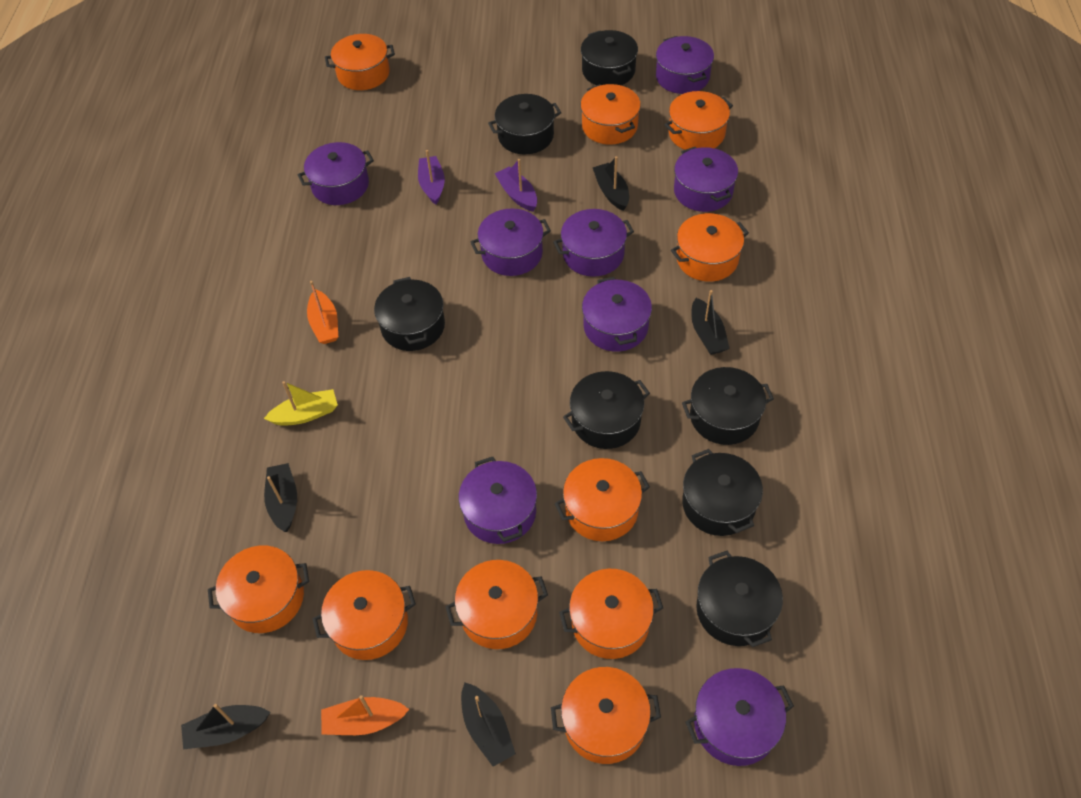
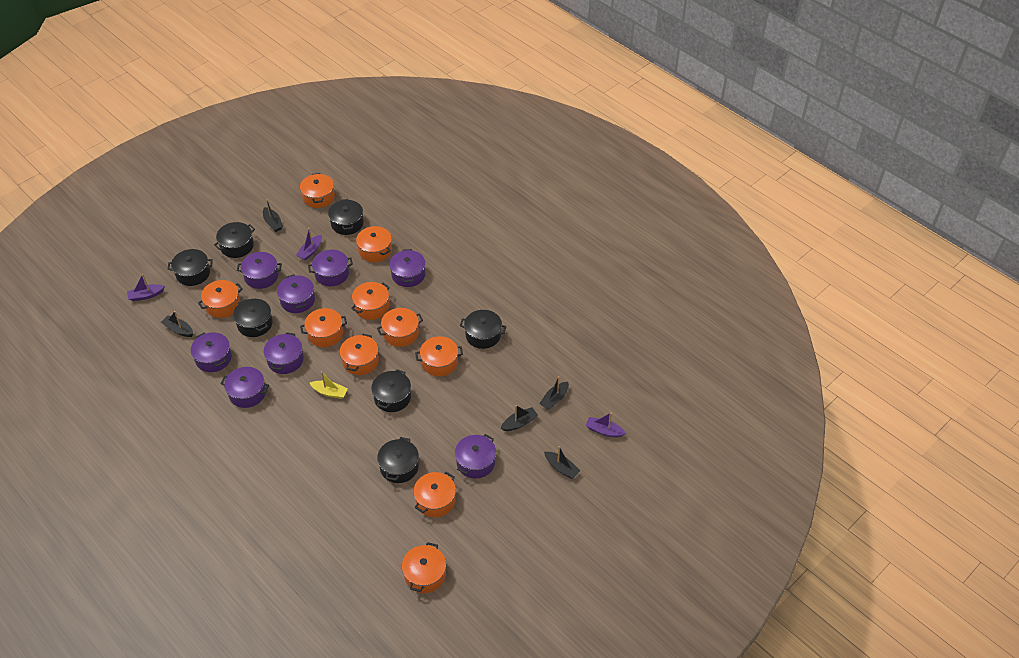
orange boat: 2 -> 0
purple boat: 2 -> 3

